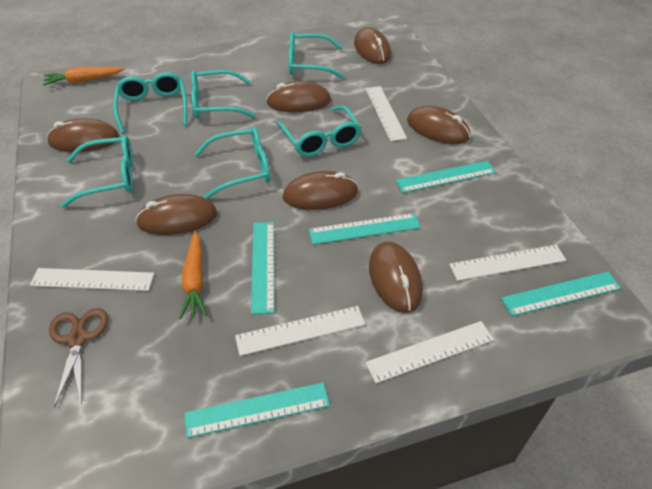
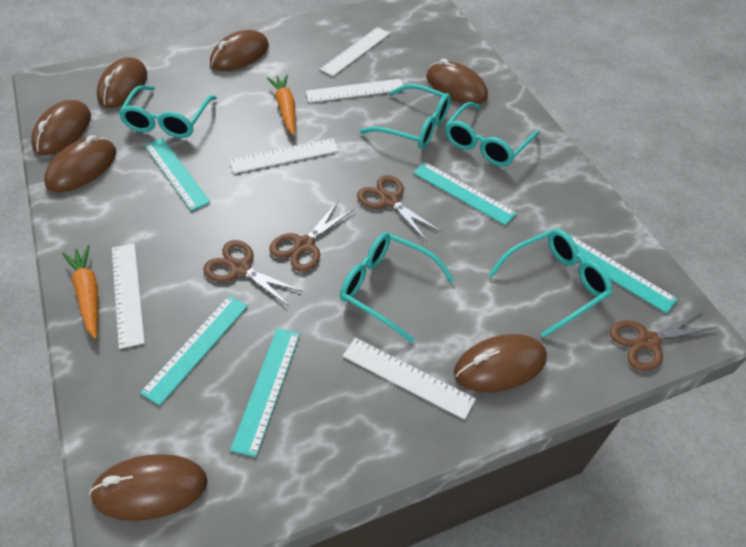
brown scissors: 1 -> 4
turquoise glasses: 6 -> 5

